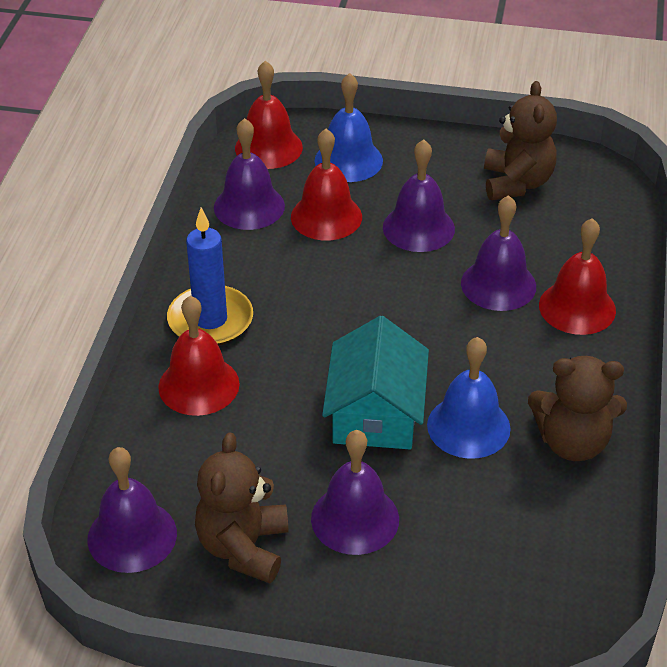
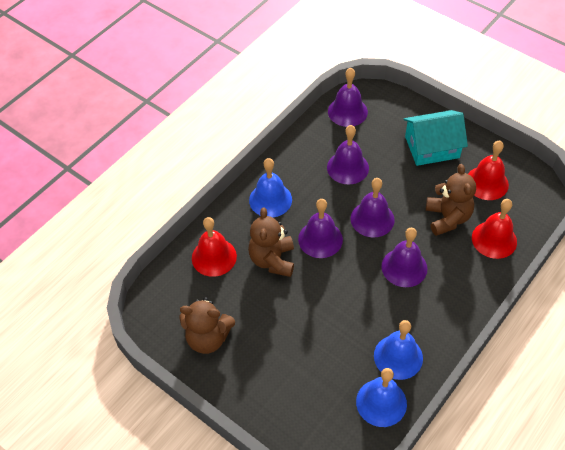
blue bell: 2 -> 3
blue candle: 1 -> 0
red bell: 4 -> 3

